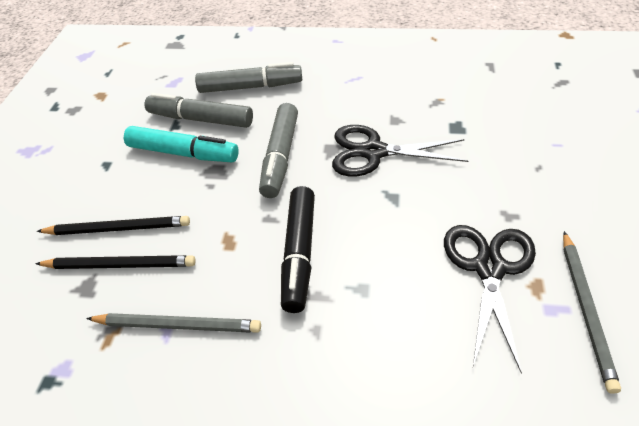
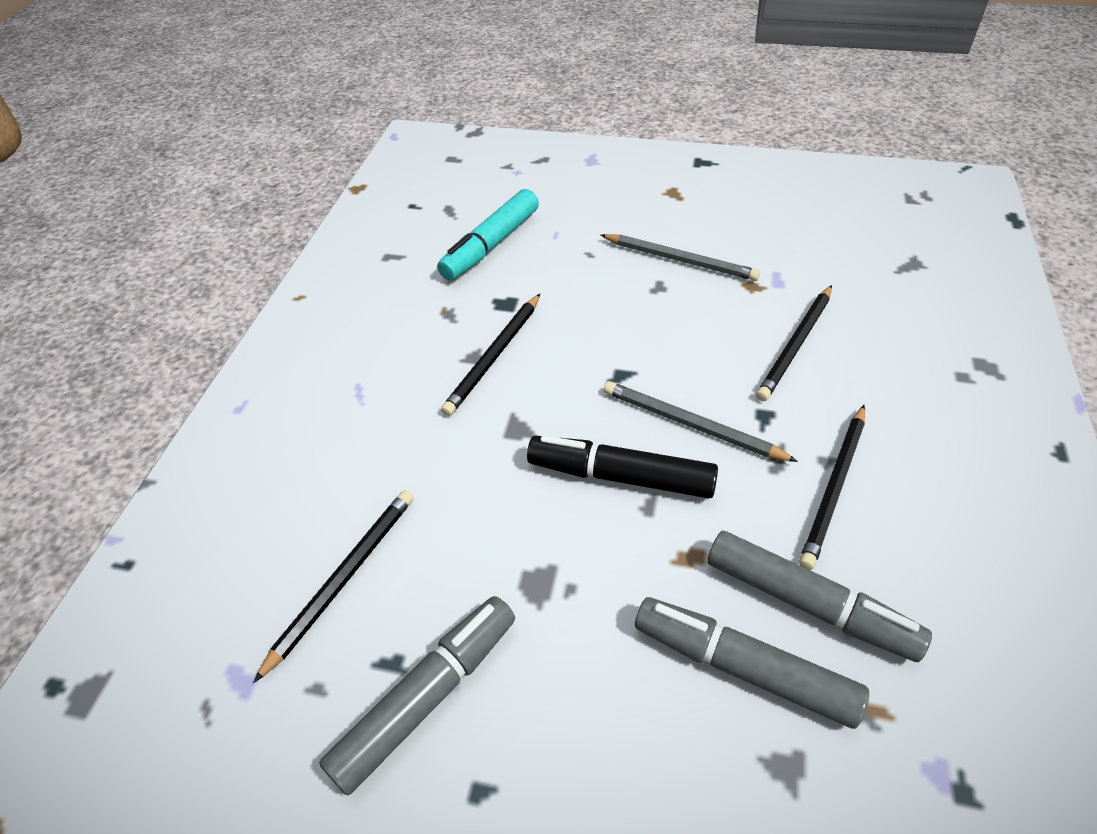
black pencil: 2 -> 4
black scissors: 2 -> 0

